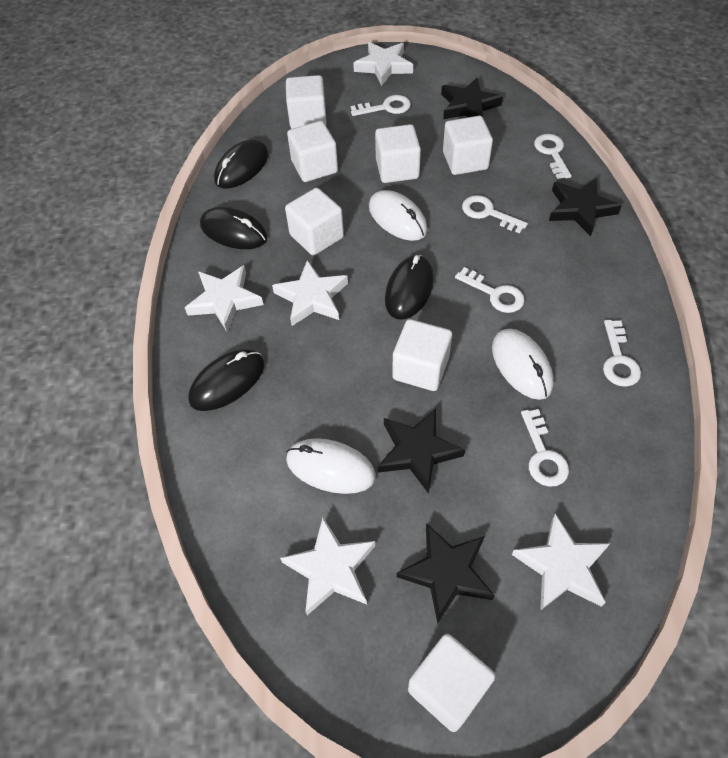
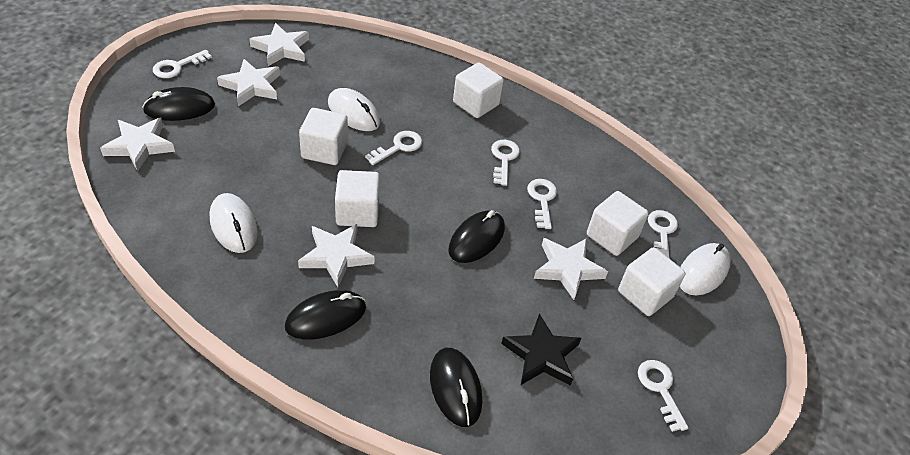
black star: 4 -> 1
white cube: 7 -> 5

